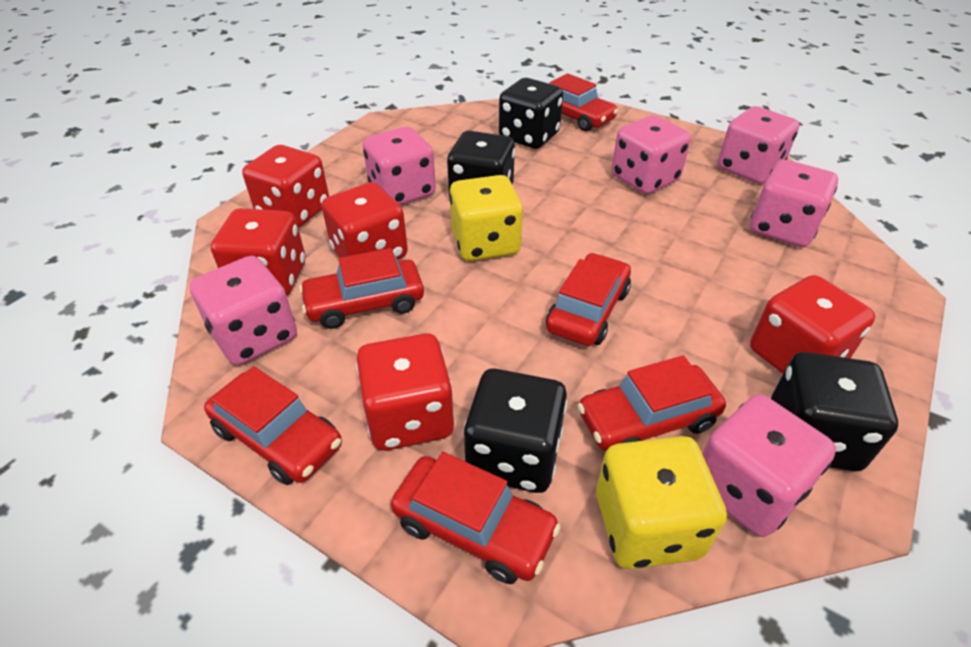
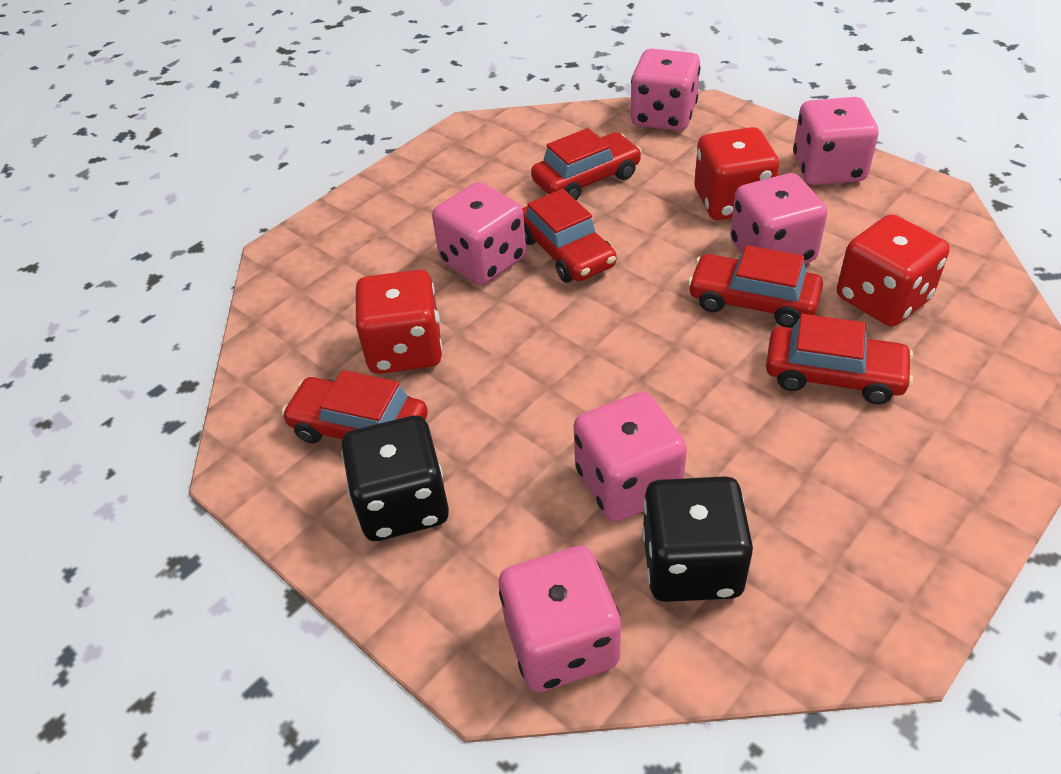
black dice: 4 -> 2
red car: 6 -> 5
red dice: 5 -> 3
yellow dice: 2 -> 0

